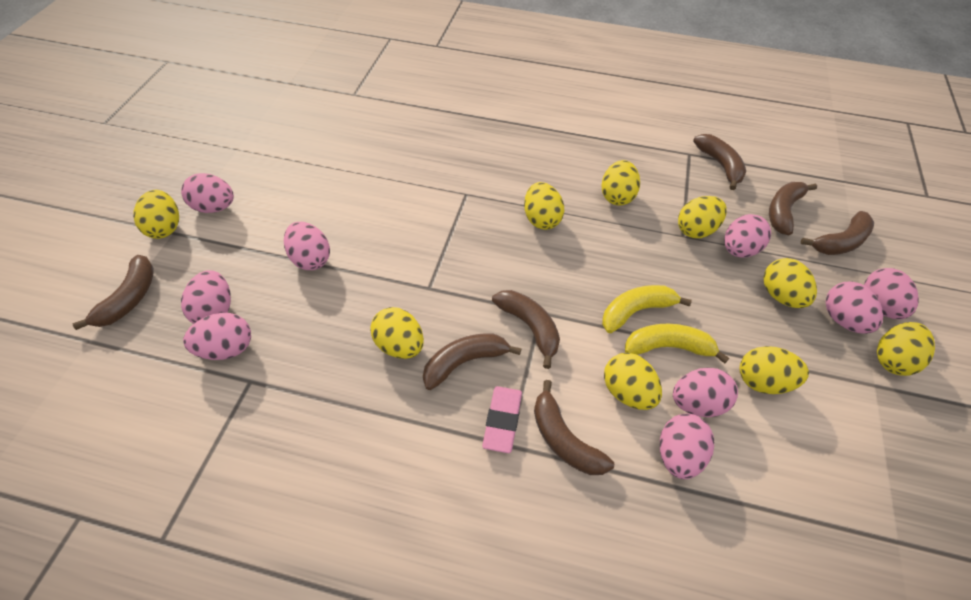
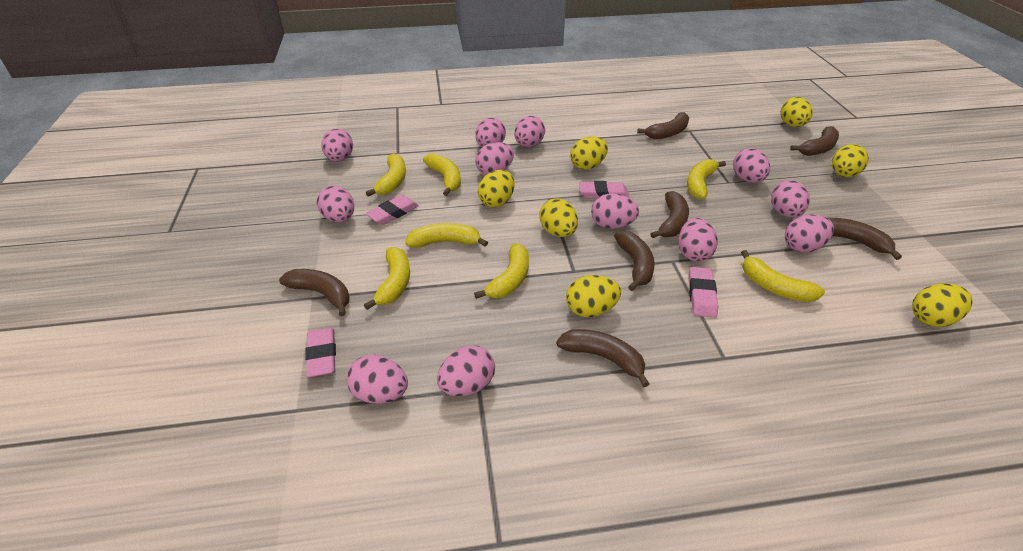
pink egg: 9 -> 12
pink eraser: 1 -> 4
yellow banana: 2 -> 7
yellow egg: 9 -> 7

